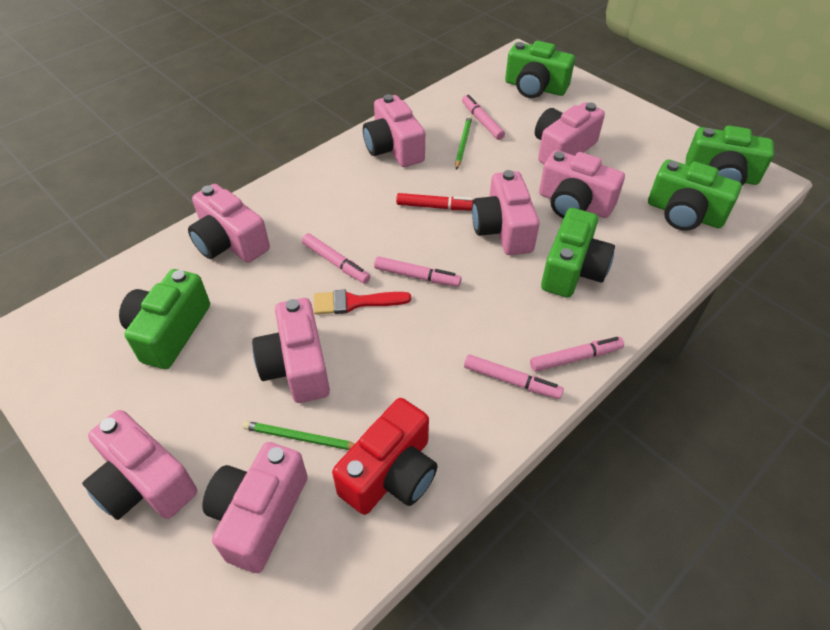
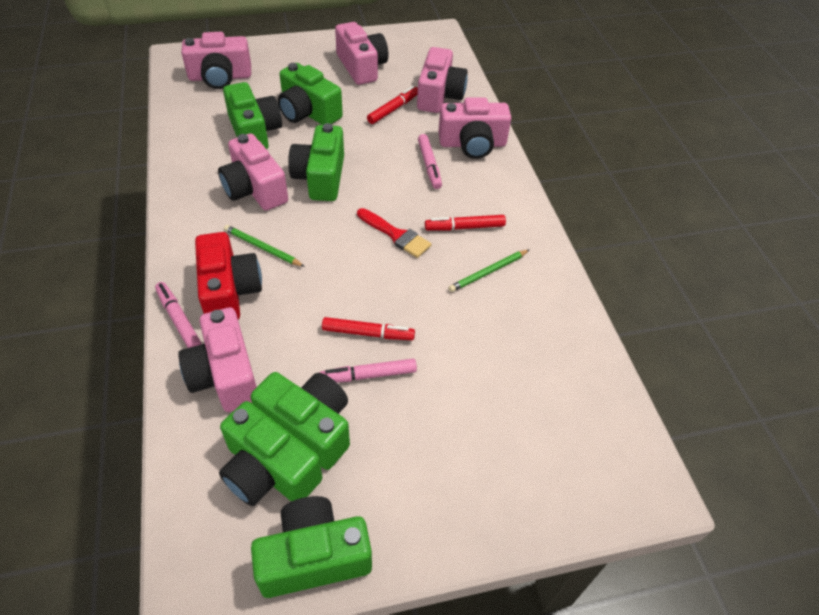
green camera: 5 -> 6
pink camera: 8 -> 6
pink marker: 5 -> 3
red marker: 1 -> 3

